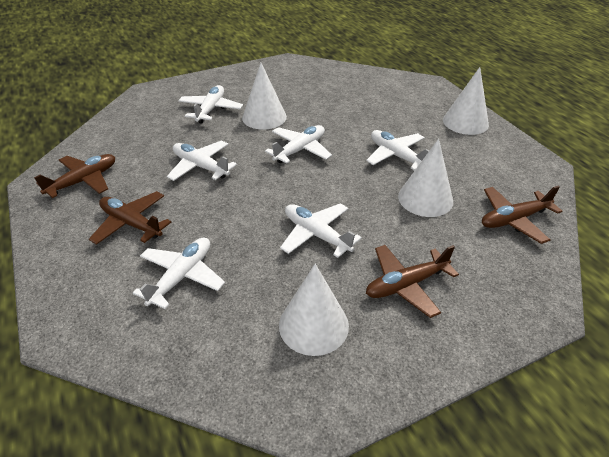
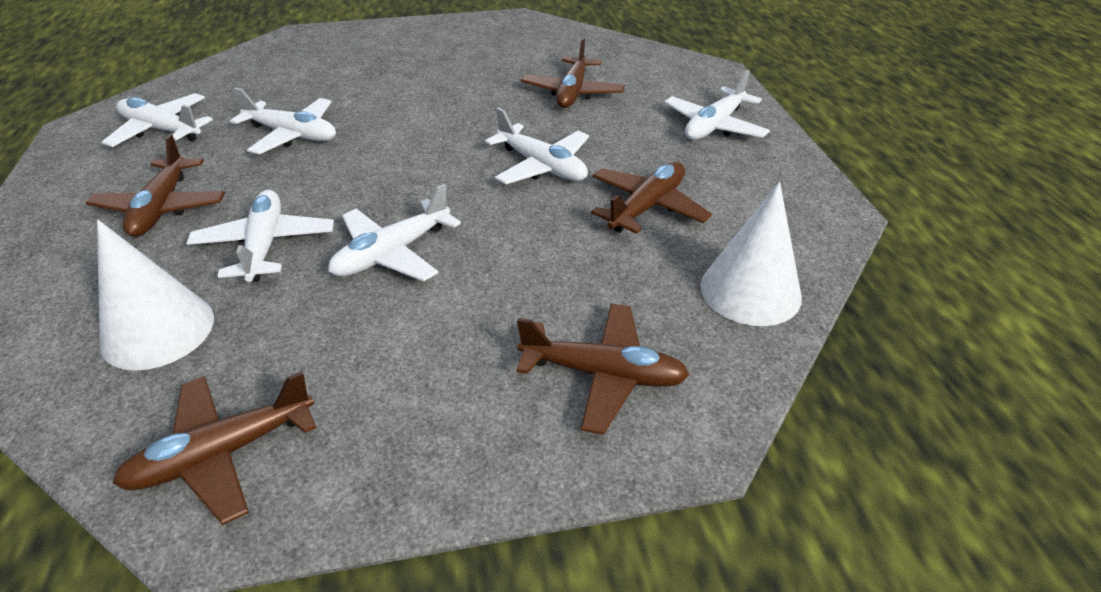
brown plane: 4 -> 5
white cone: 4 -> 2

